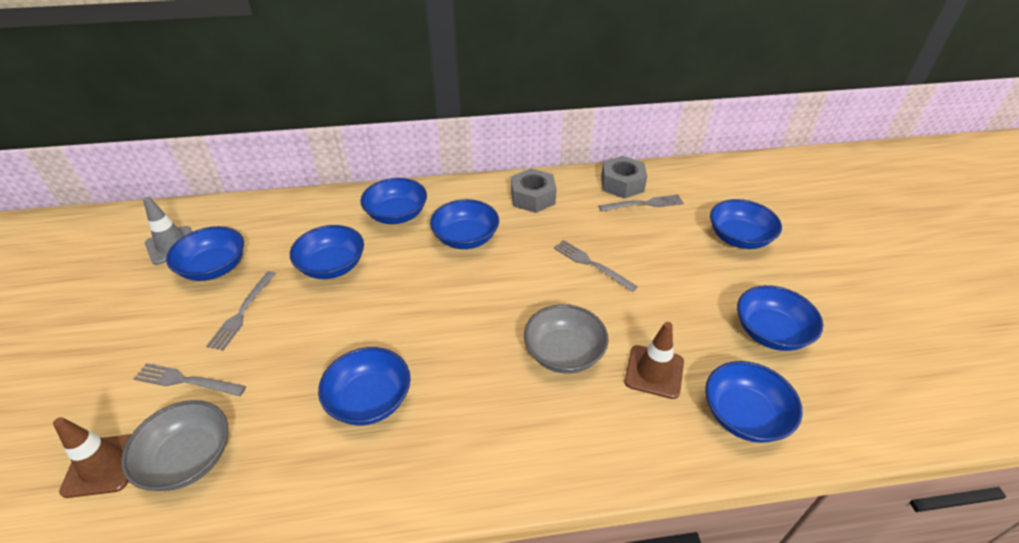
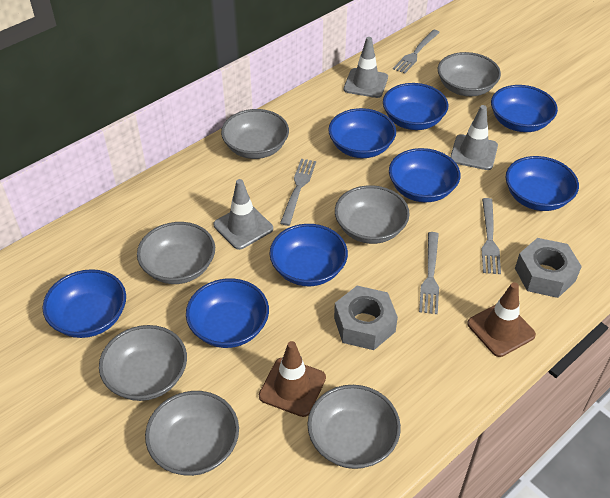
grey bowl: 2 -> 7
grey traffic cone: 1 -> 3

